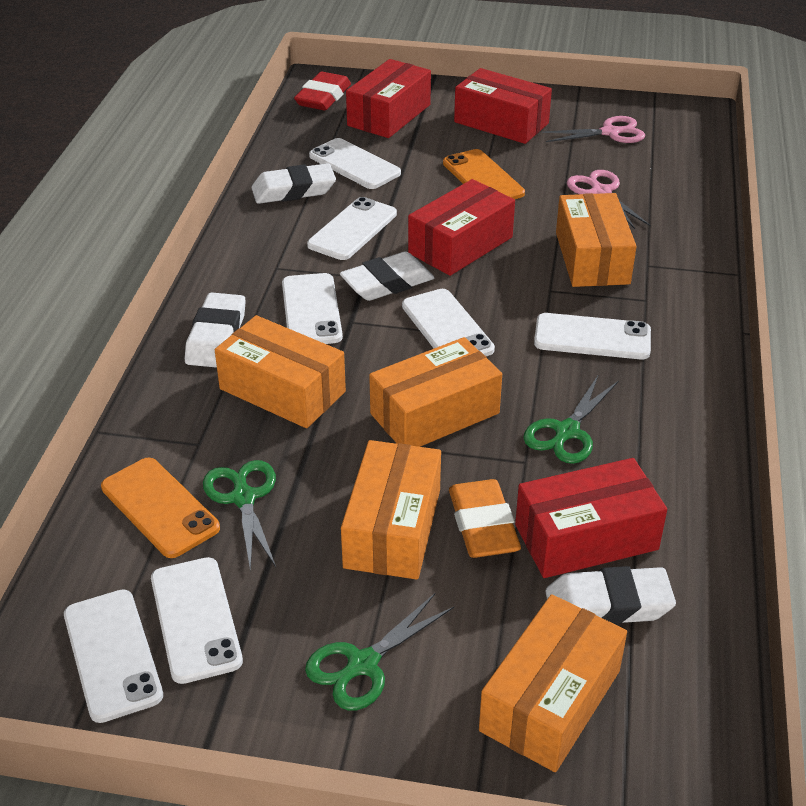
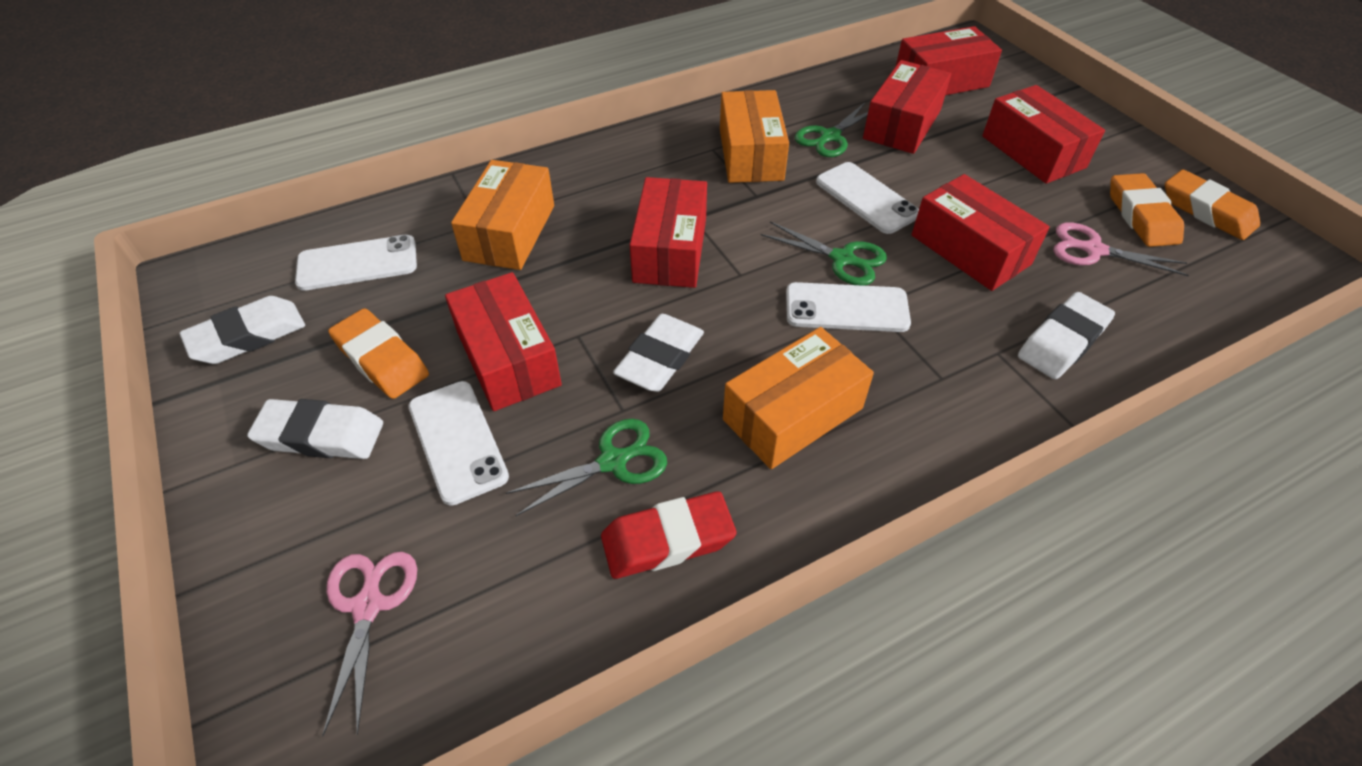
orange box: 5 -> 3
orange eraser: 1 -> 3
orange phone: 2 -> 0
red box: 4 -> 6
white phone: 7 -> 4

